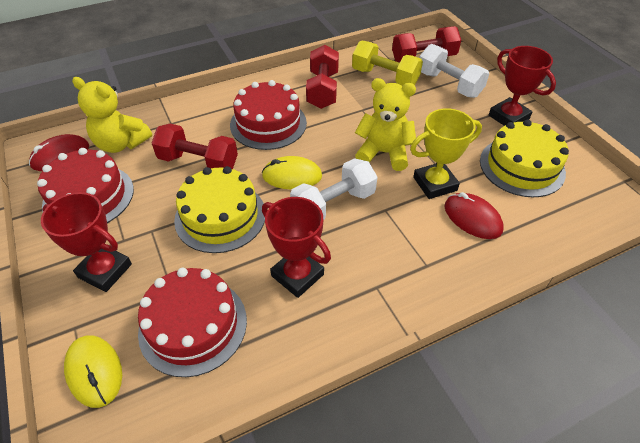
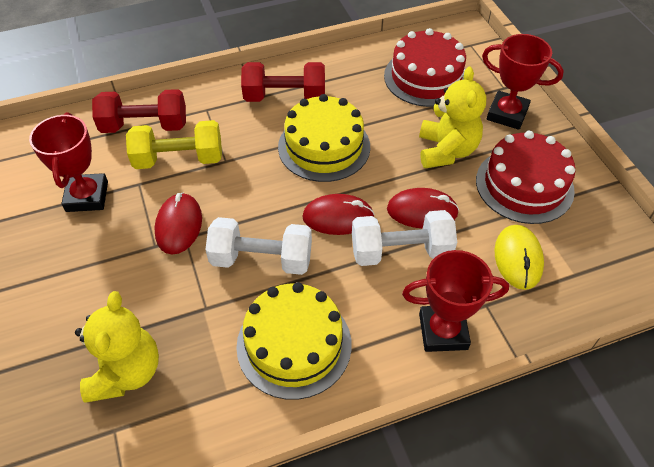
red cake: 3 -> 2
red dumbbell: 3 -> 2
red mouse: 2 -> 3
yellow mouse: 2 -> 1
yellow trophy: 1 -> 0

